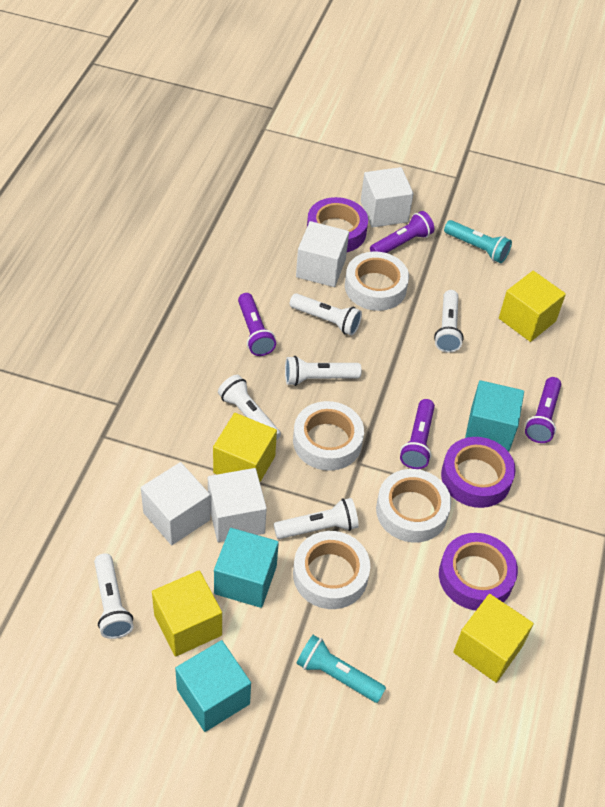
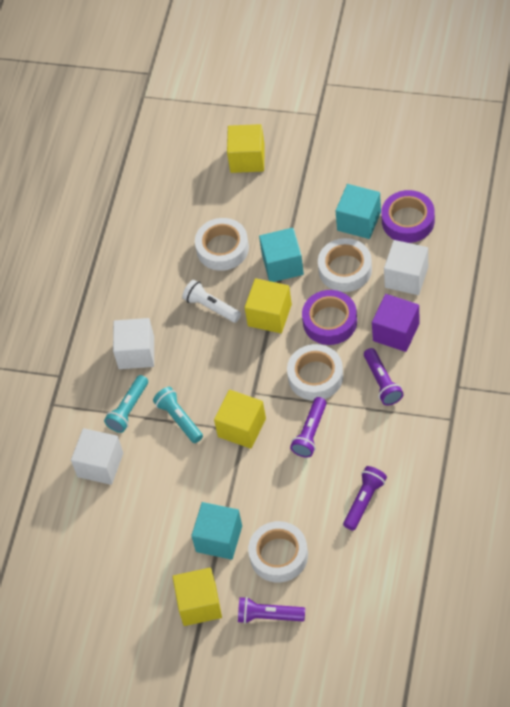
purple cube: 0 -> 1
purple tape: 3 -> 2
white cube: 4 -> 3
white flashlight: 6 -> 1

